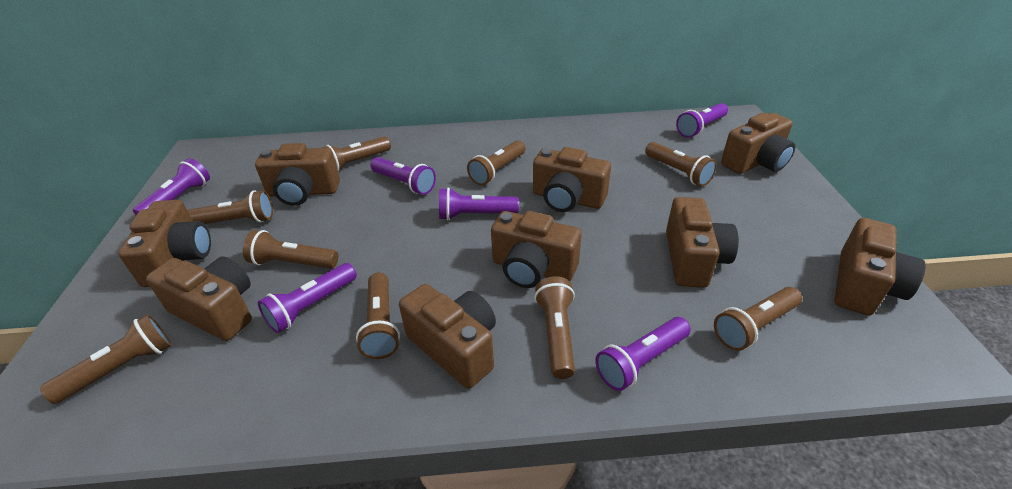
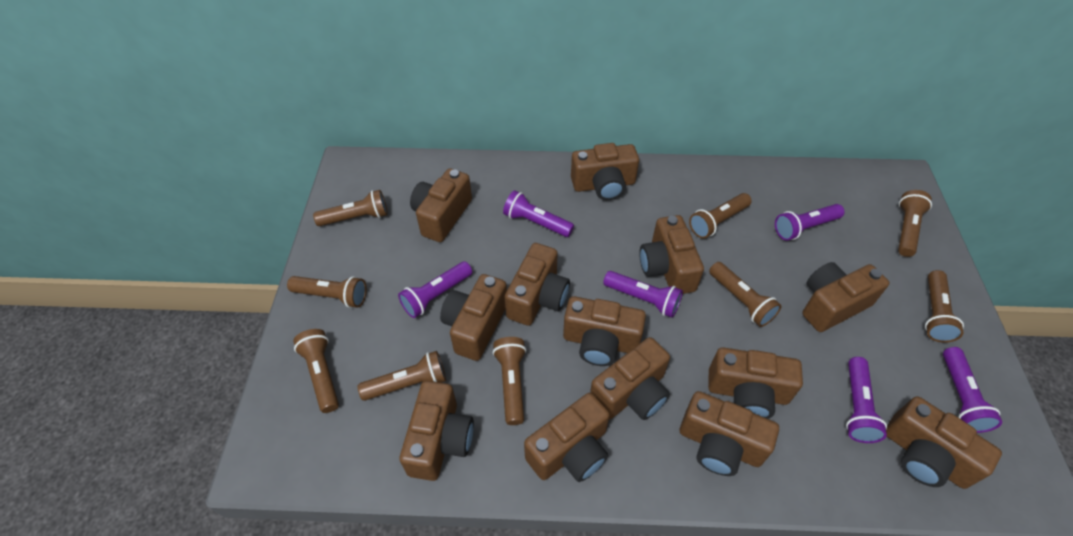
brown camera: 9 -> 13

